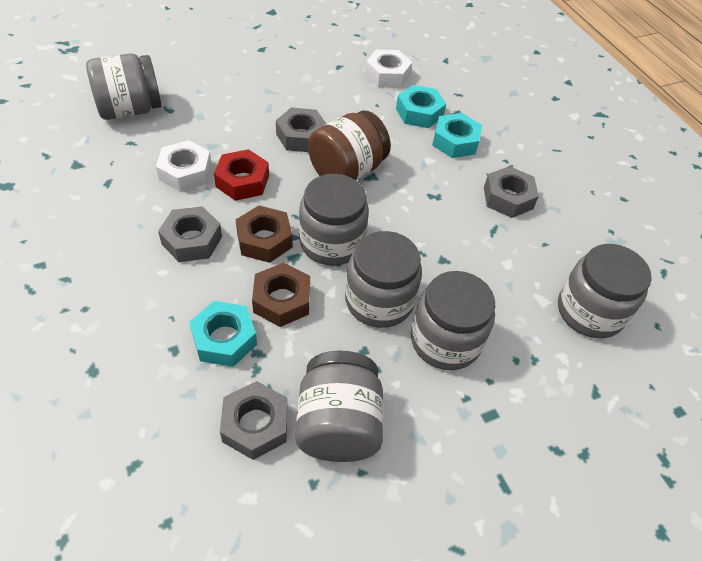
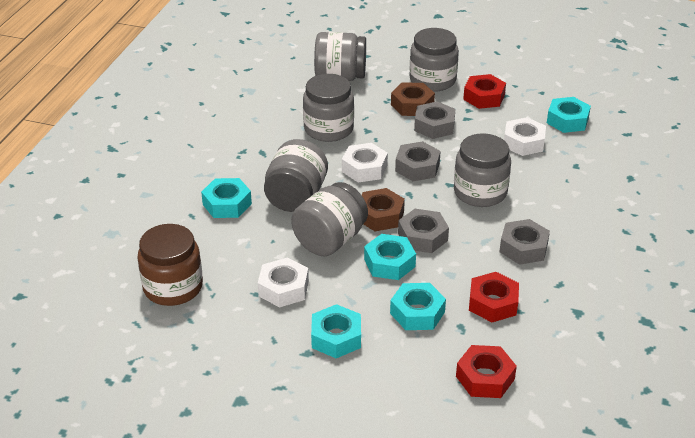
red nut: 1 -> 3
turquoise nut: 3 -> 5
white nut: 2 -> 3

